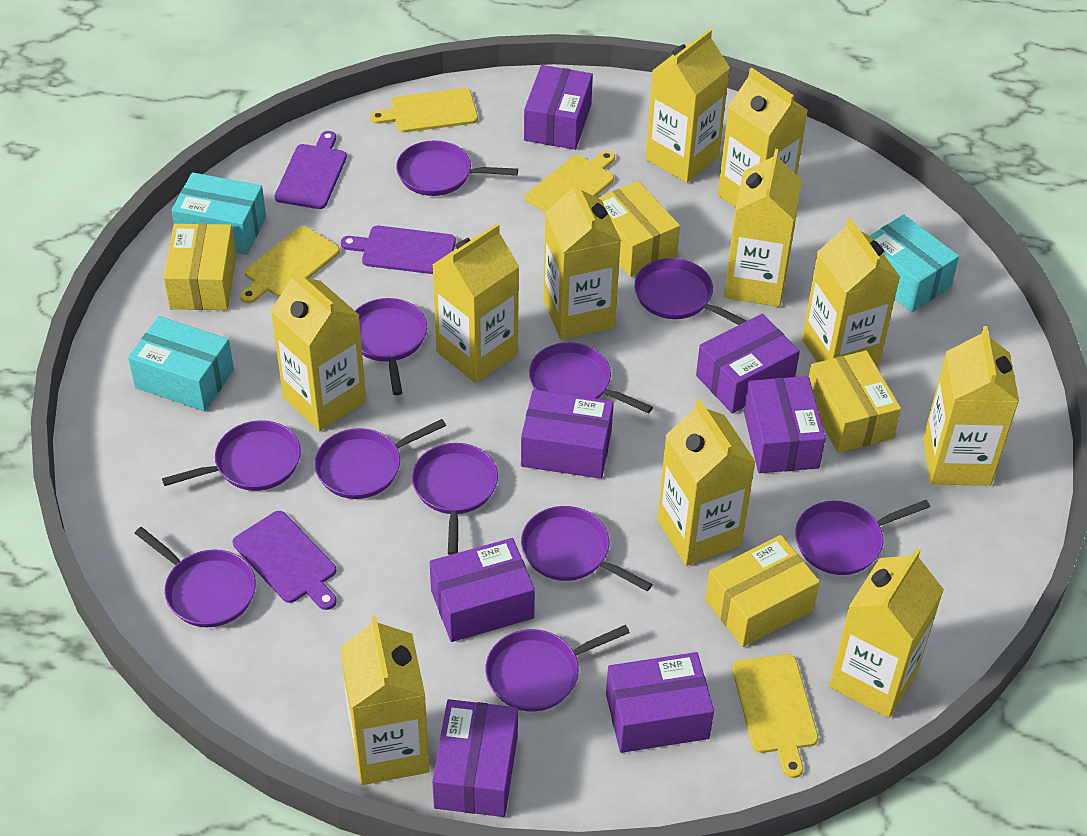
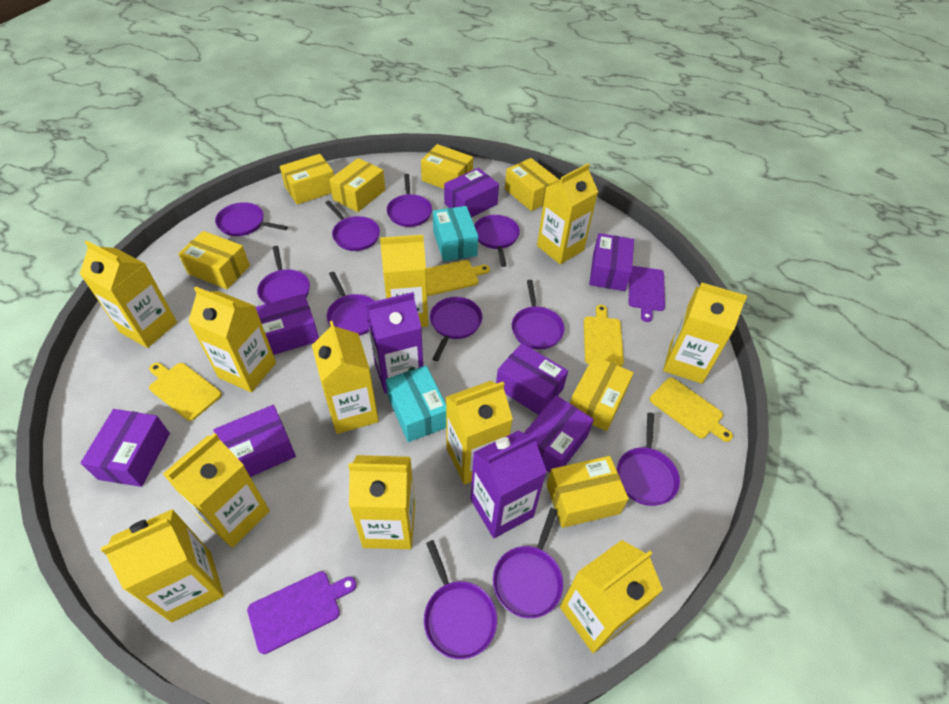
purple carton: 0 -> 2
purple cutting board: 3 -> 2
turquoise box: 3 -> 2
yellow box: 4 -> 7

